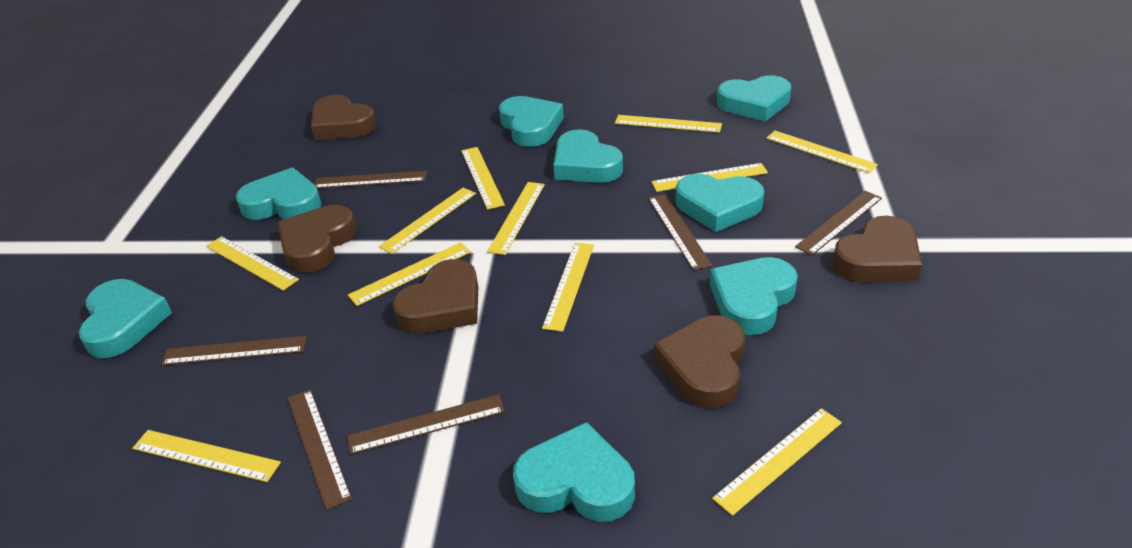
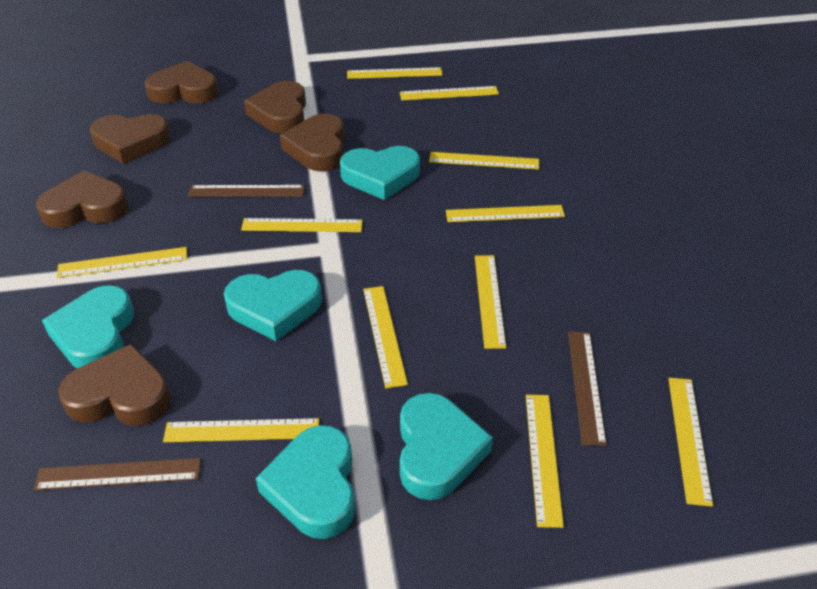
brown heart: 5 -> 6
brown ruler: 6 -> 3
turquoise heart: 8 -> 5

